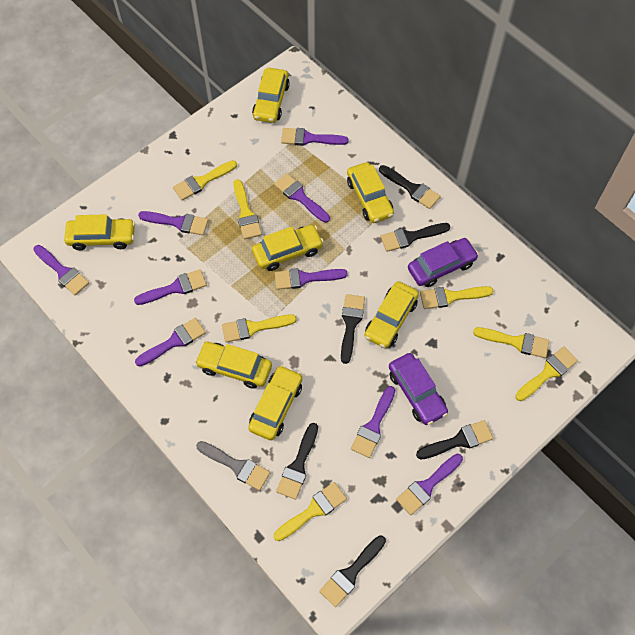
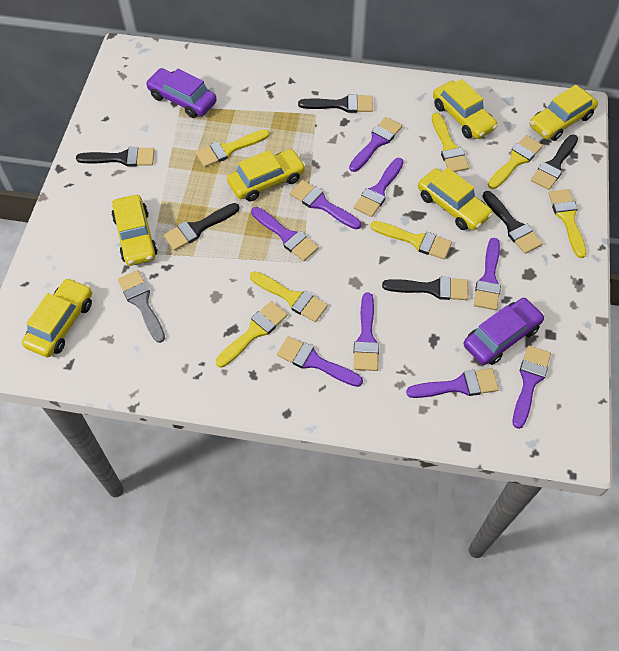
yellow car: 7 -> 6

